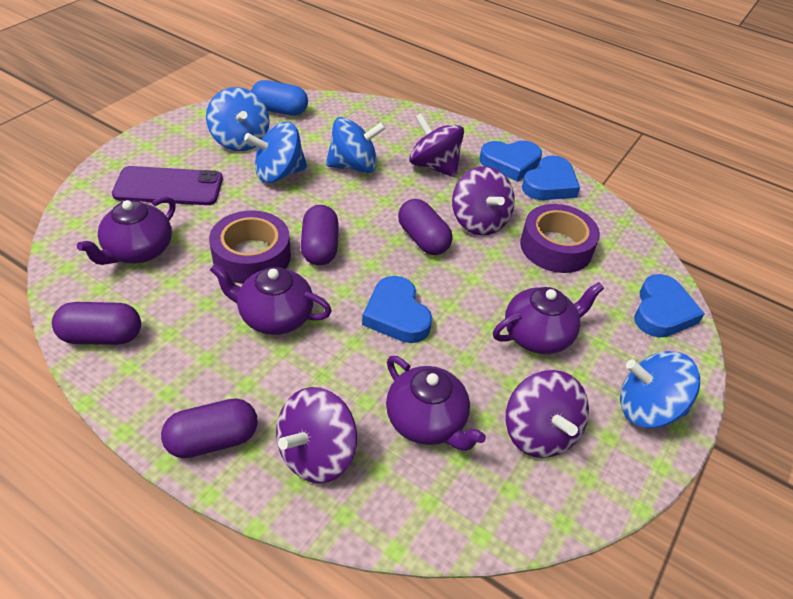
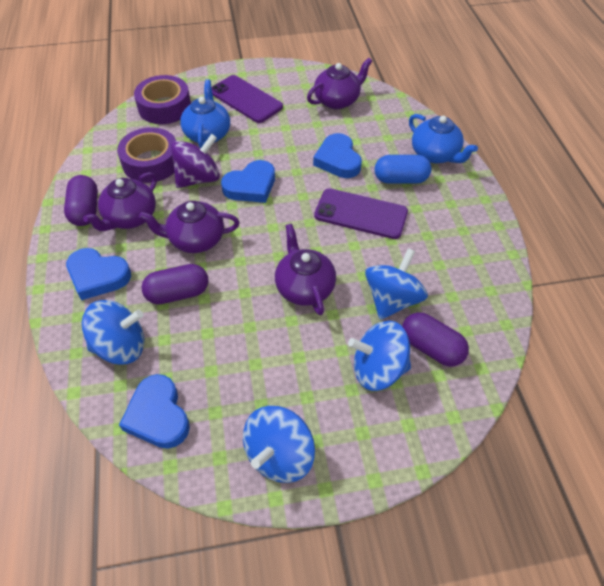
blue teapot: 0 -> 2
purple capsule: 4 -> 3
purple phone: 1 -> 2
purple spinning top: 4 -> 1

